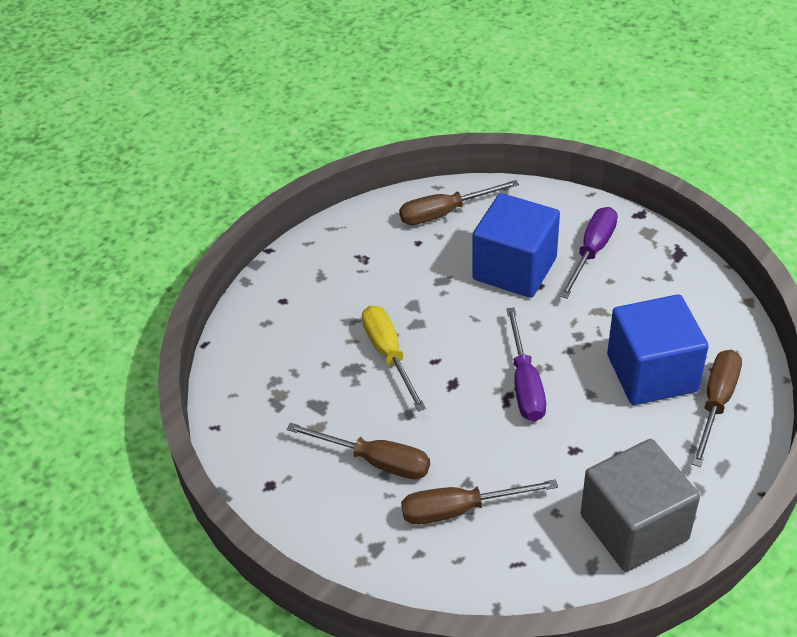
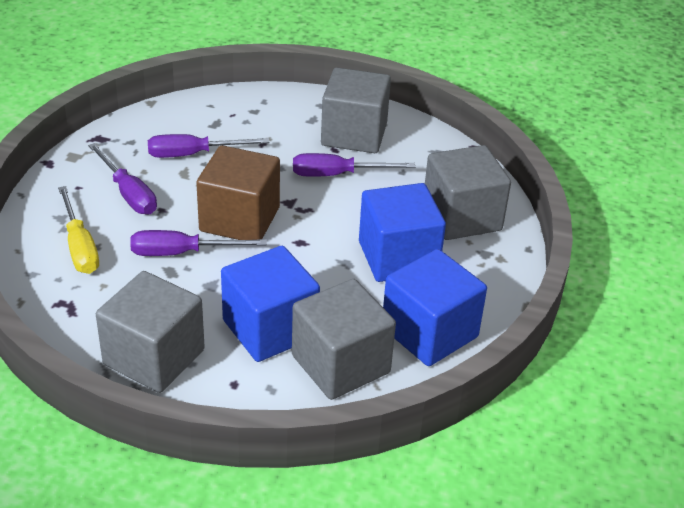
blue cube: 2 -> 3
brown cube: 0 -> 1
brown screwdriver: 4 -> 0
grey cube: 1 -> 4
purple screwdriver: 2 -> 4

